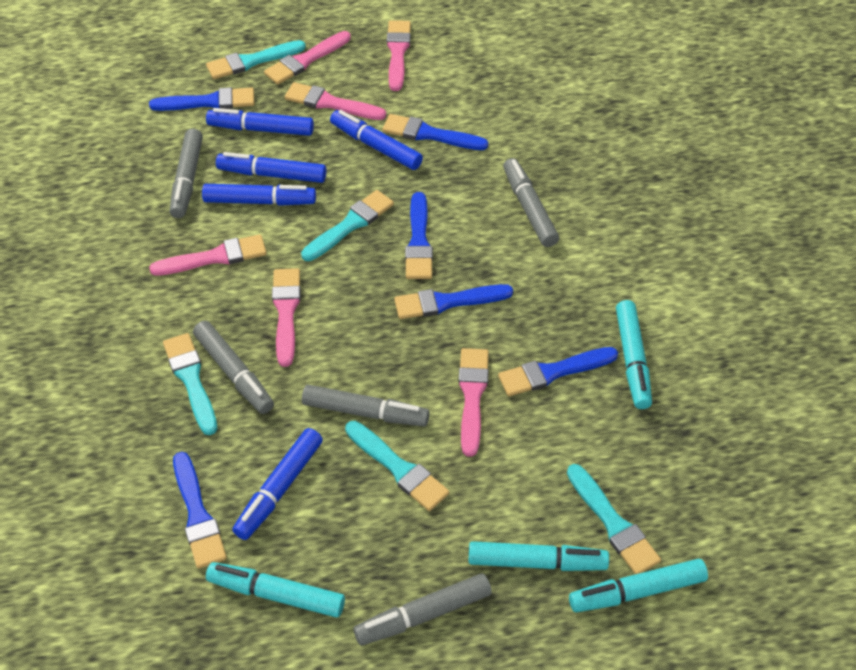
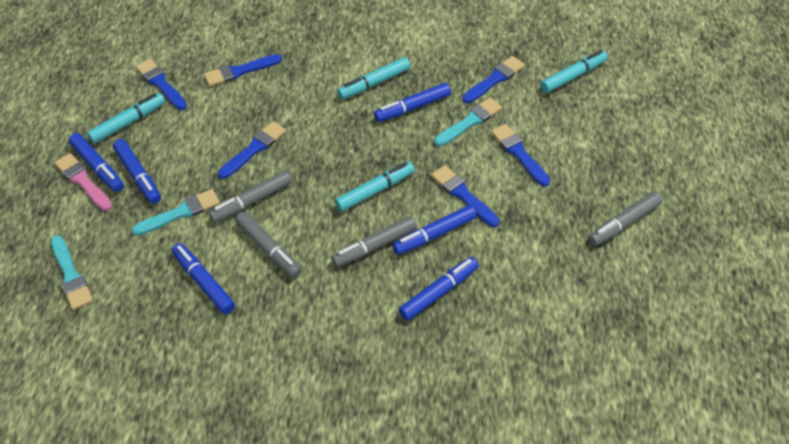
blue marker: 5 -> 6
grey marker: 5 -> 4
pink brush: 6 -> 1
turquoise brush: 5 -> 3

